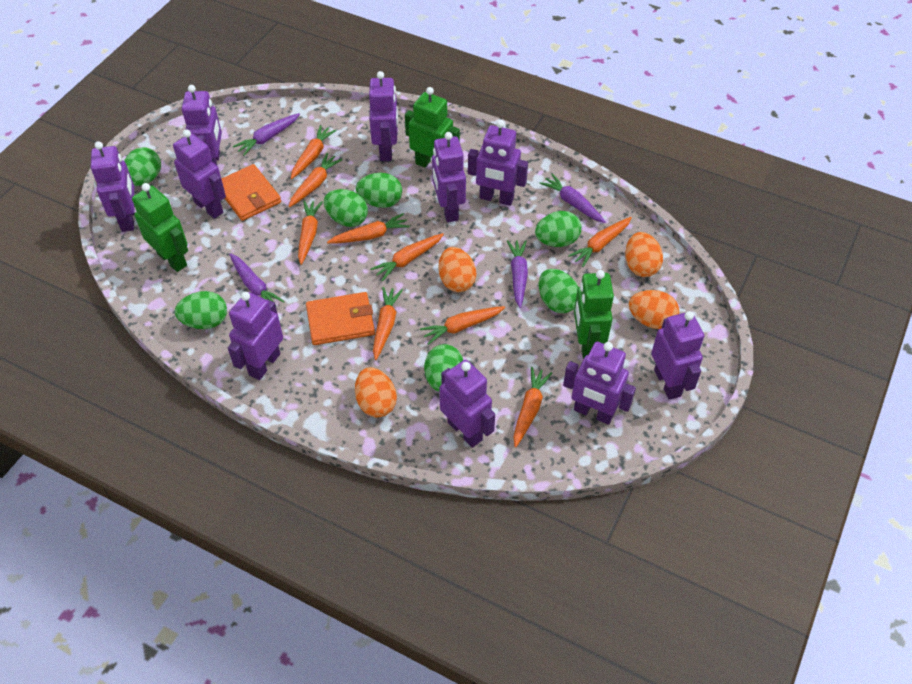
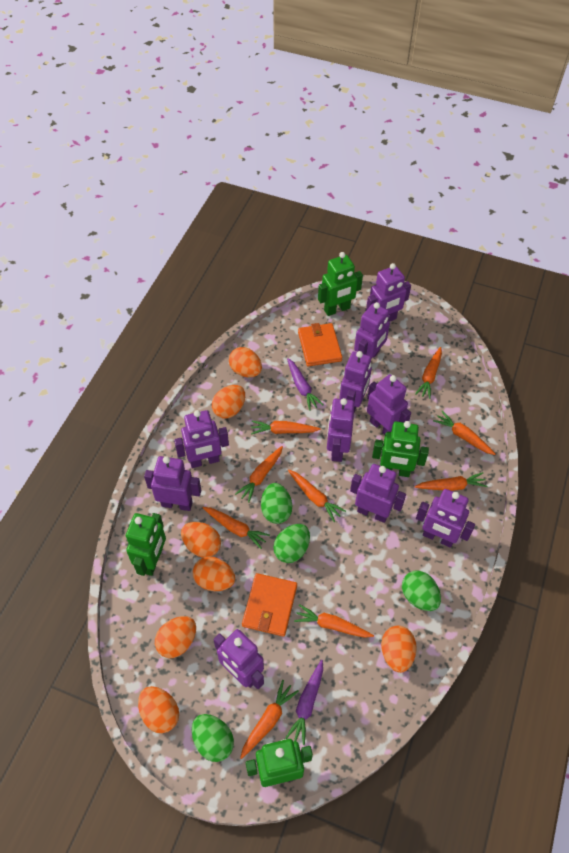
green egg: 7 -> 4
green robot: 3 -> 4
orange egg: 4 -> 7
purple carrot: 4 -> 2

